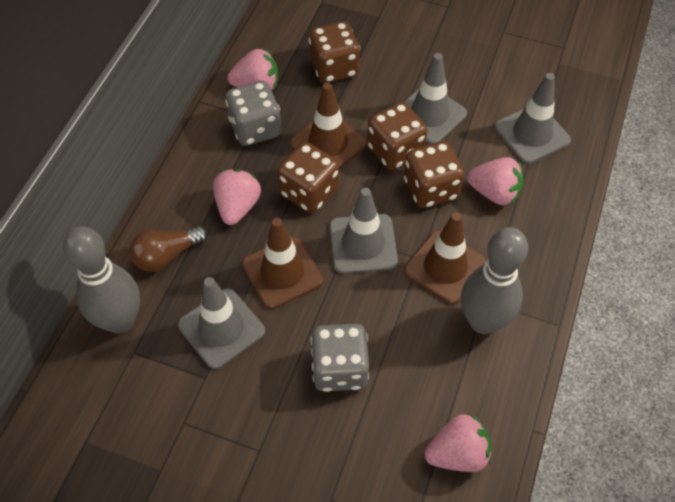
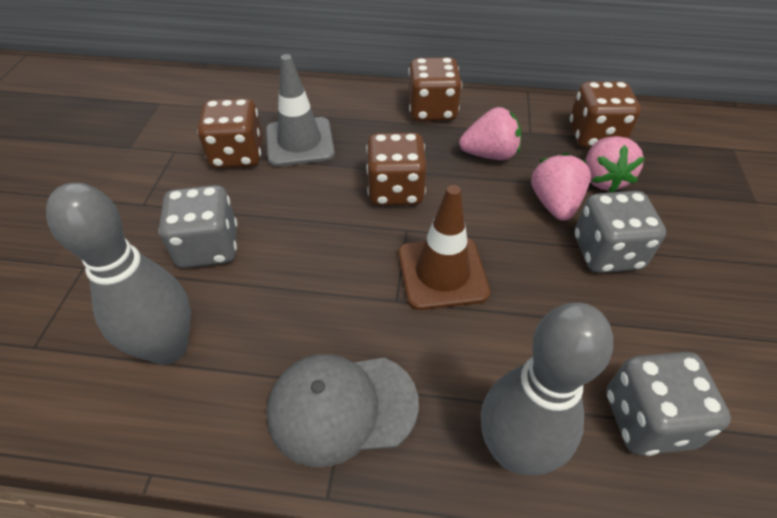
brown light bulb: 1 -> 0
brown traffic cone: 3 -> 1
grey cap: 0 -> 1
grey dice: 2 -> 3
grey traffic cone: 4 -> 1
pink strawberry: 4 -> 3

